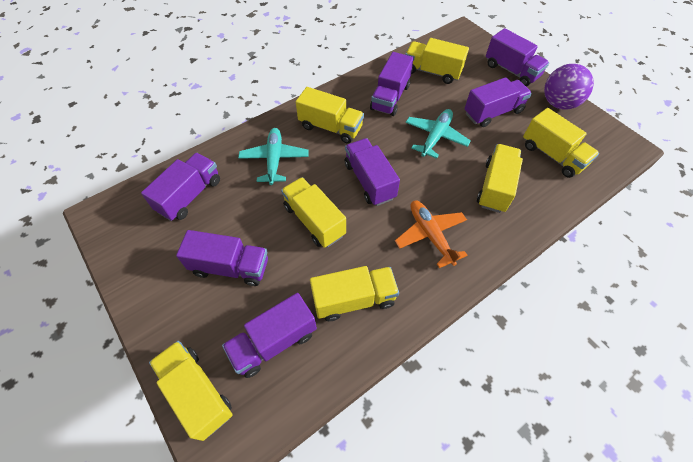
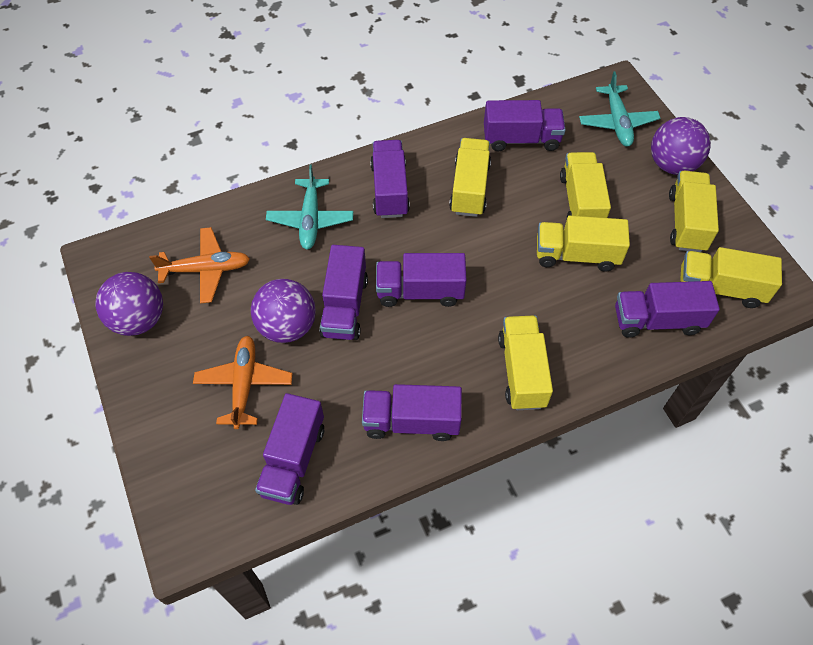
orange plane: 1 -> 2
purple ball: 1 -> 3
yellow truck: 7 -> 6

